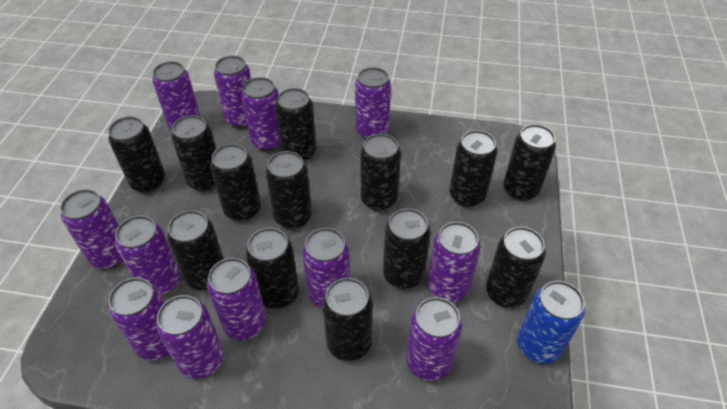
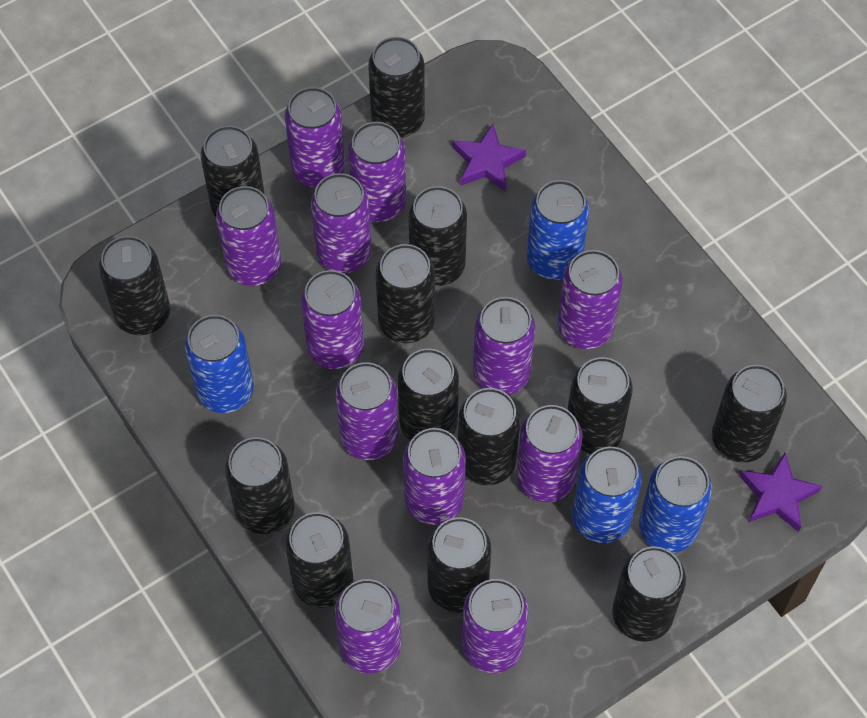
blue can: 1 -> 4
purple star: 0 -> 2

